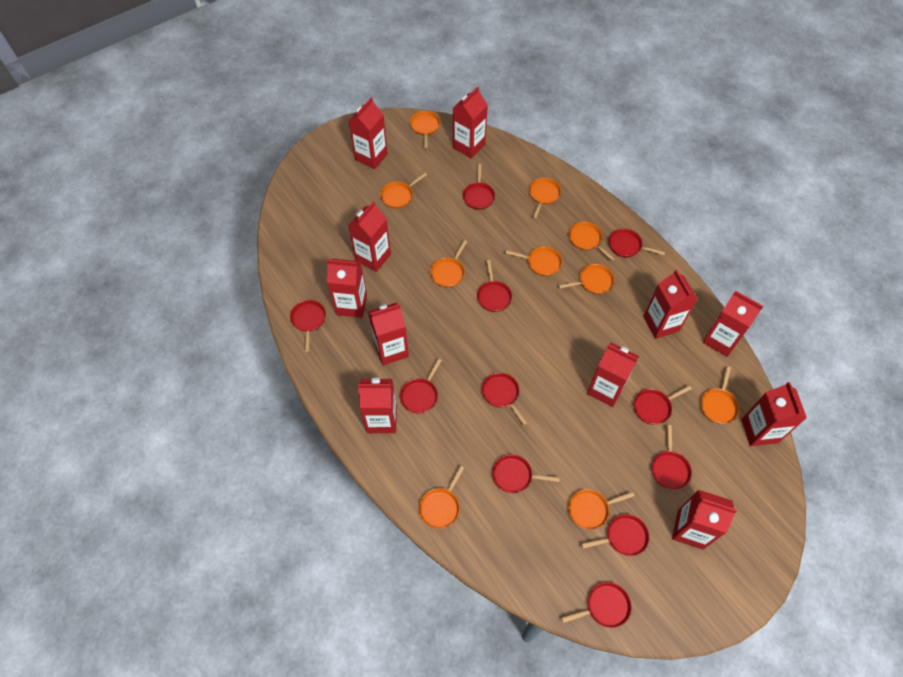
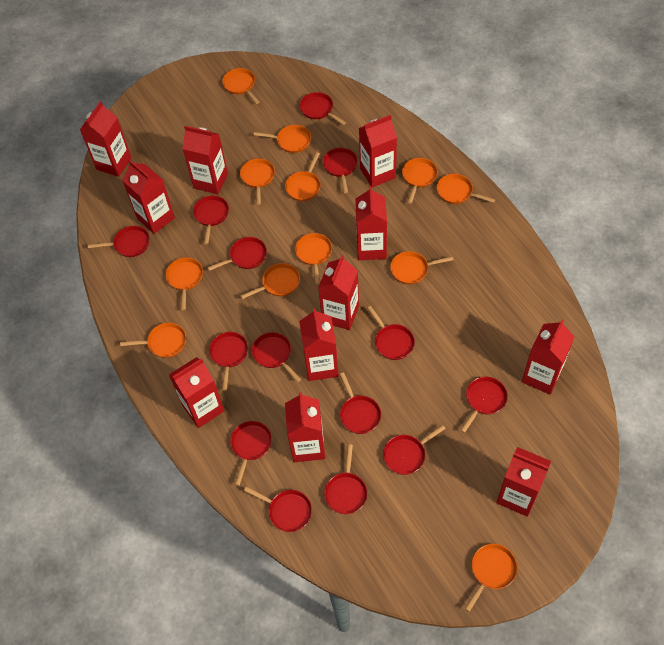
orange pan: 10 -> 12
red pan: 11 -> 14

